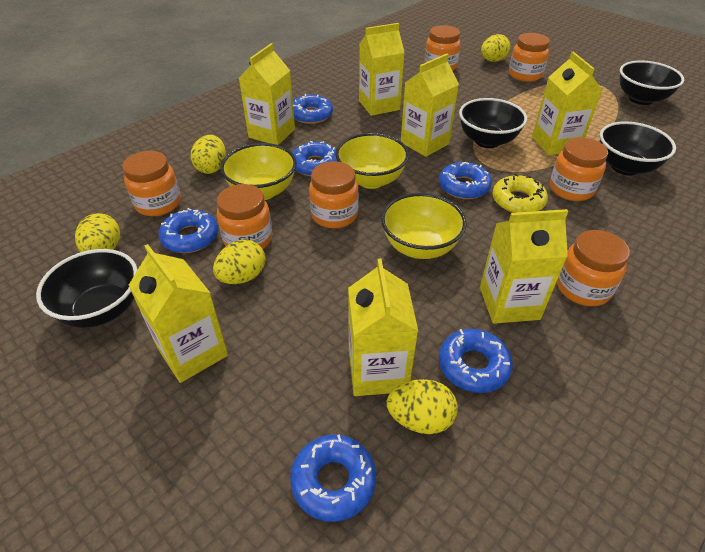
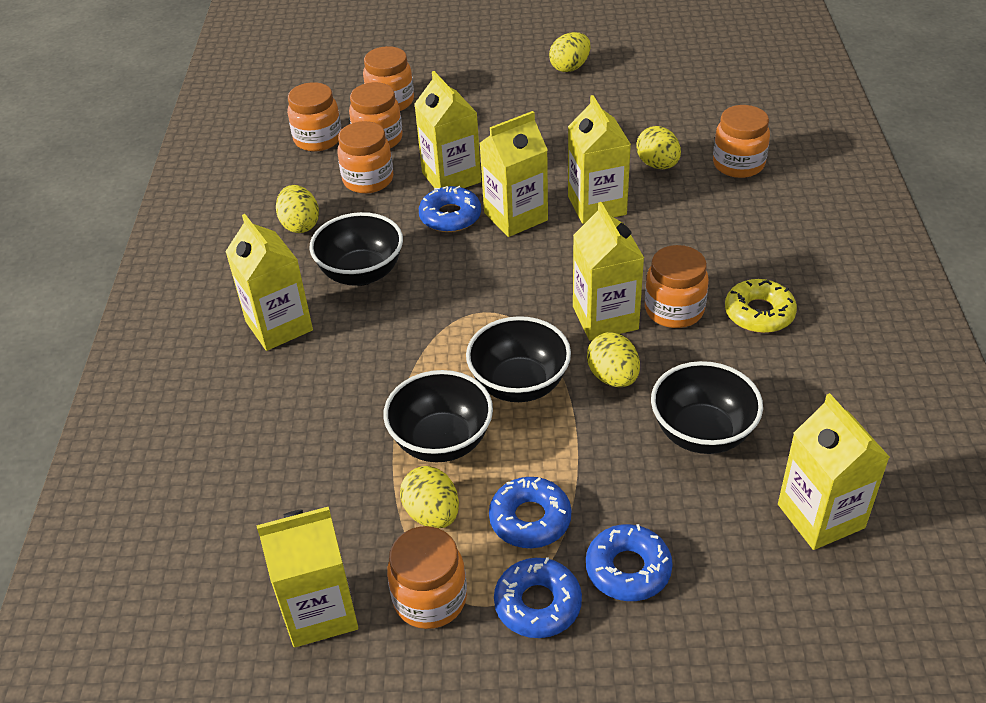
blue donut: 6 -> 4
yellow bowl: 3 -> 0

